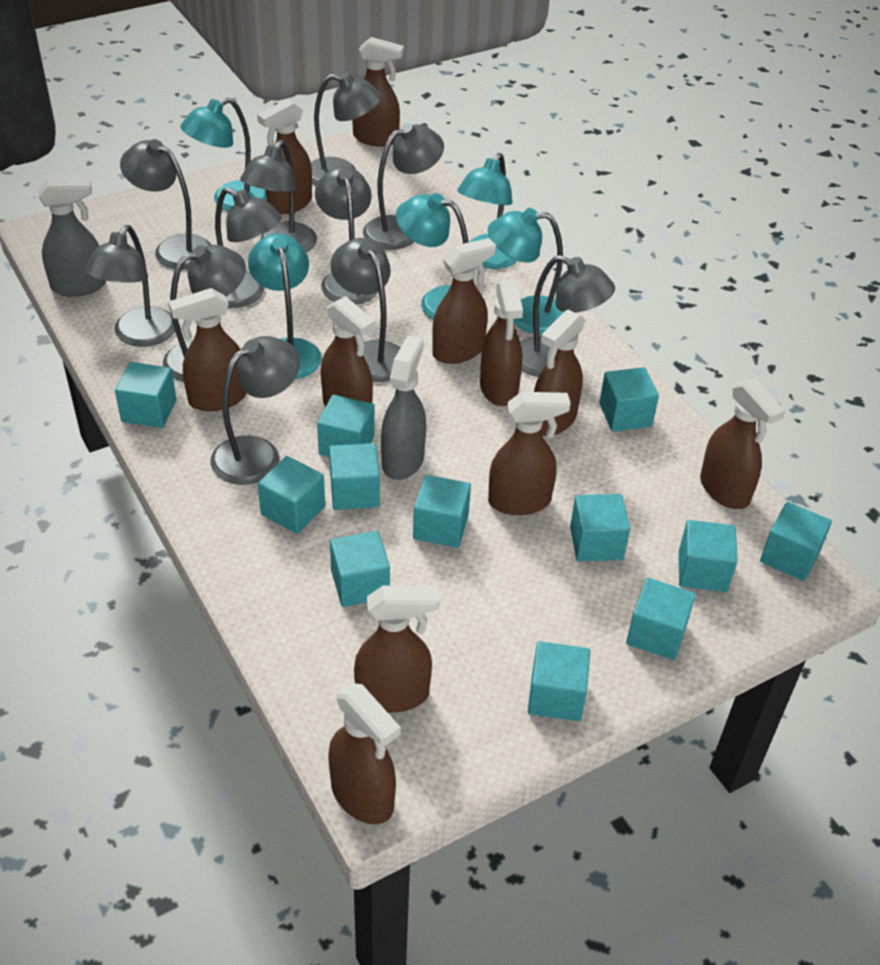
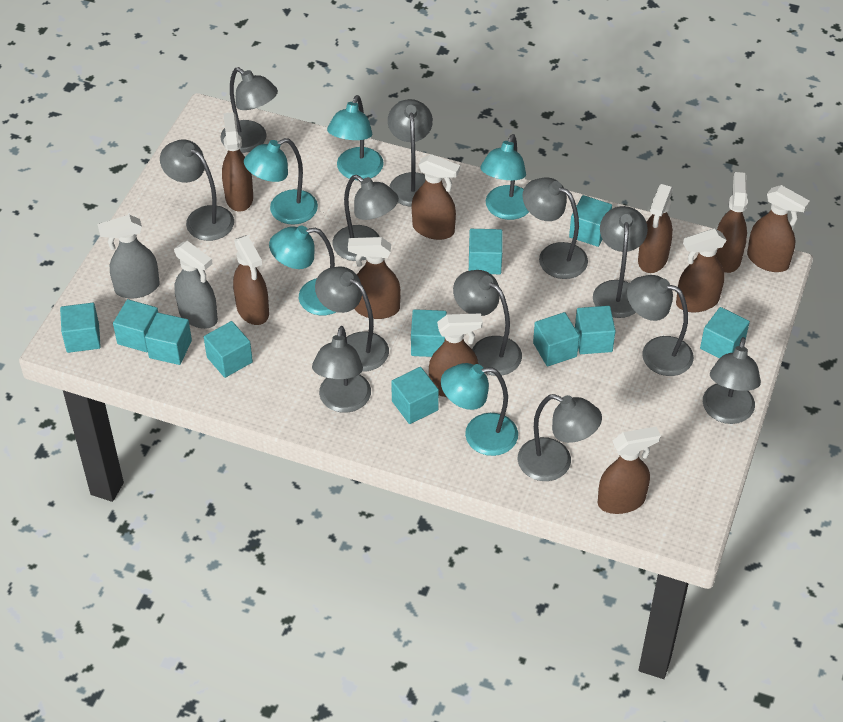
brown spray bottle: 11 -> 10
grey lamp: 11 -> 12
turquoise cube: 12 -> 11

